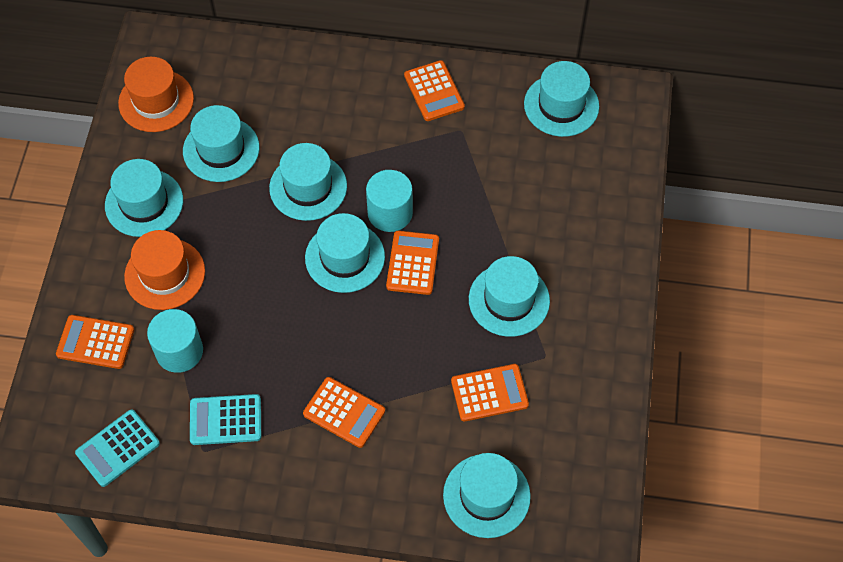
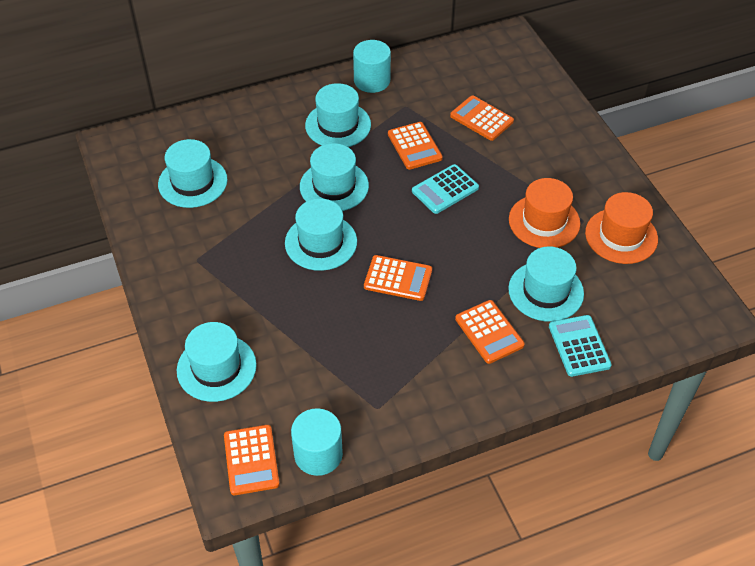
turquoise hat: 7 -> 6

